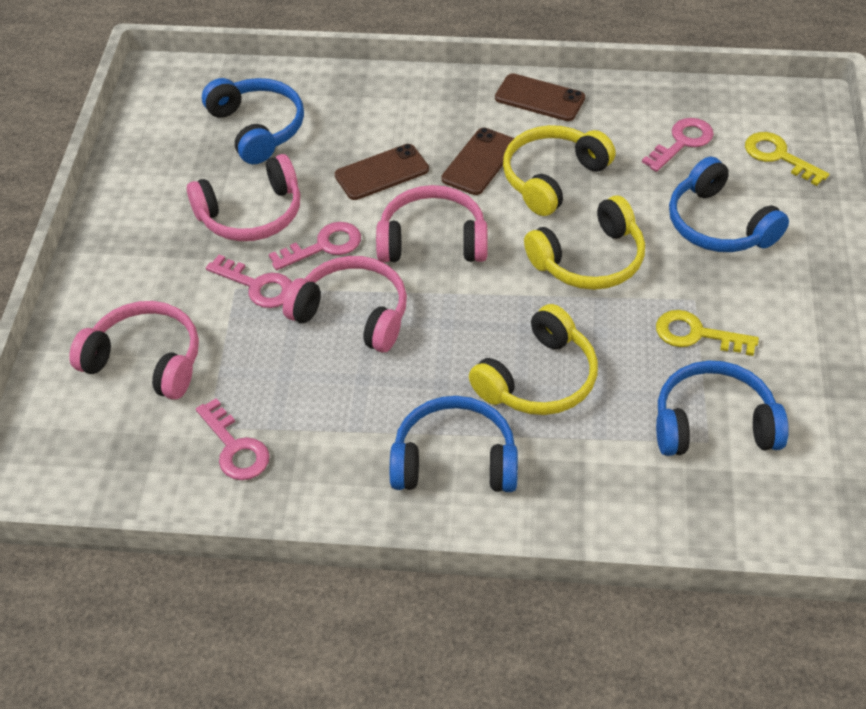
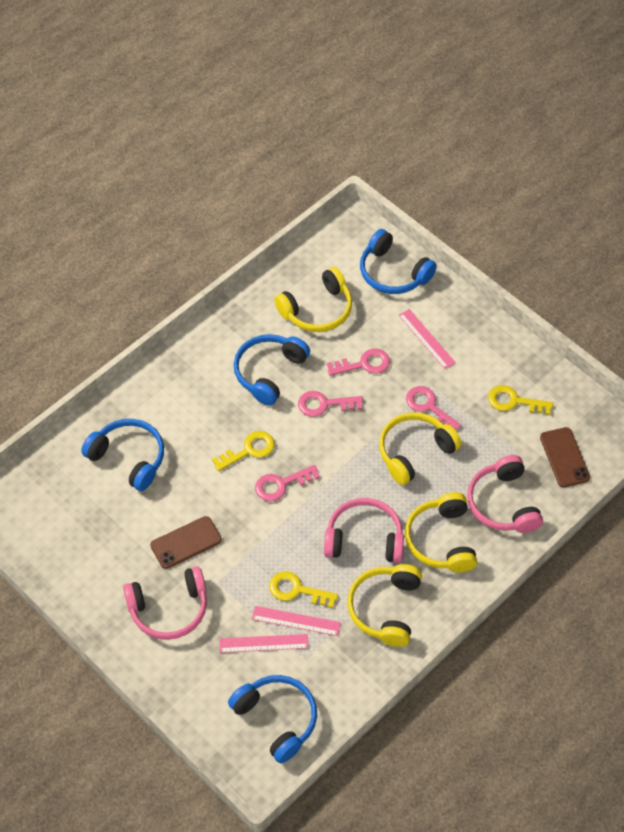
brown phone: 3 -> 2
pink headphones: 4 -> 3
pink ruler: 0 -> 3
yellow headphones: 3 -> 4
yellow key: 2 -> 3

